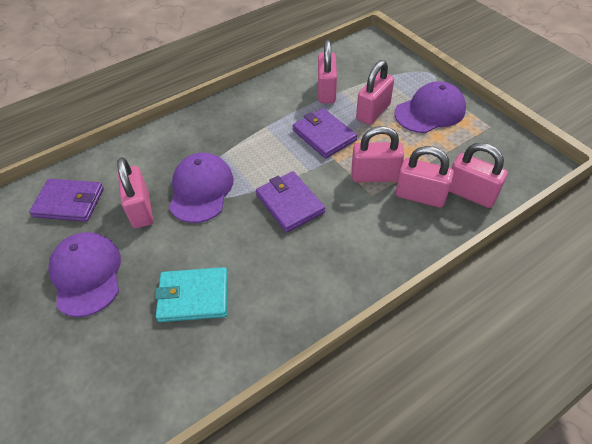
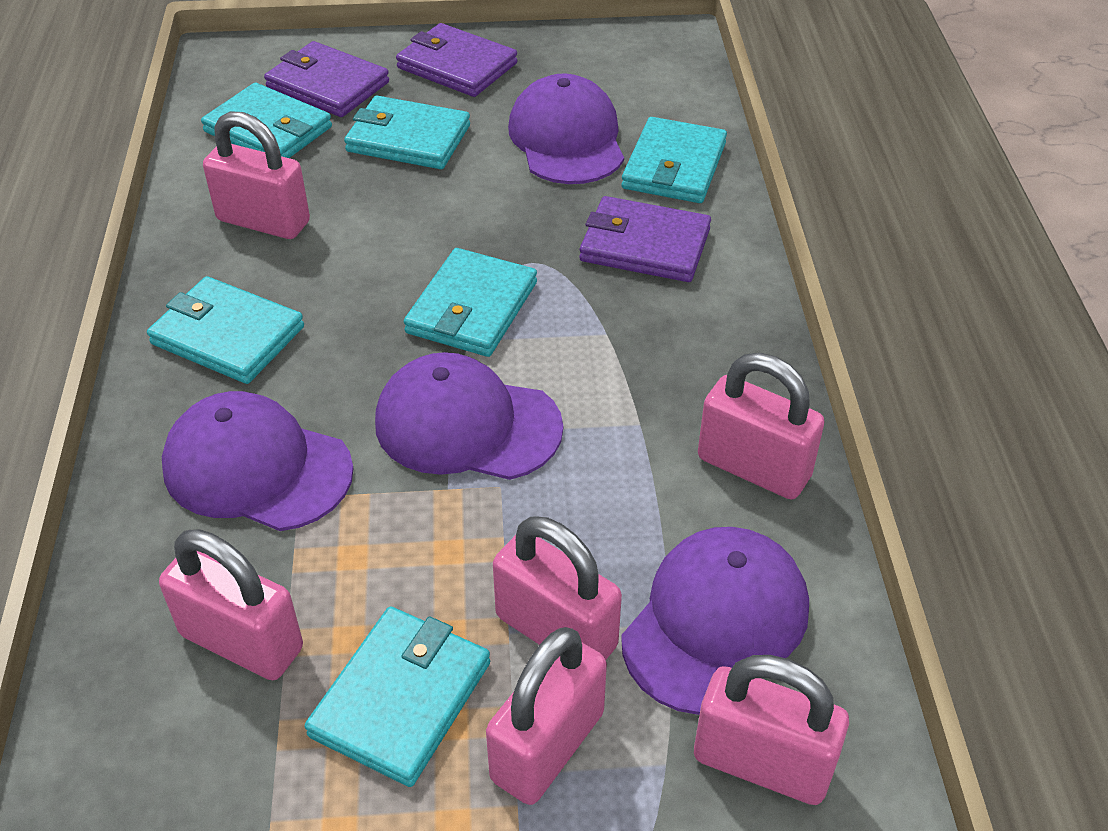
purple cap: 3 -> 4
turquoise wallet: 1 -> 6

